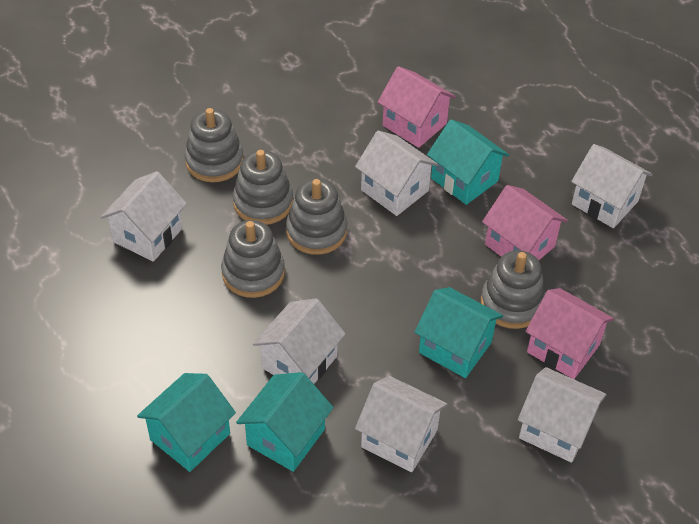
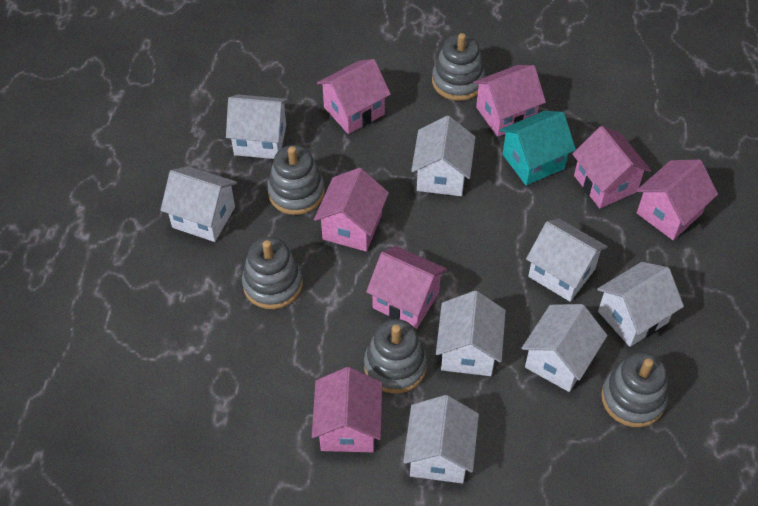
pink house: 3 -> 7
turquoise house: 4 -> 1
white house: 6 -> 8

